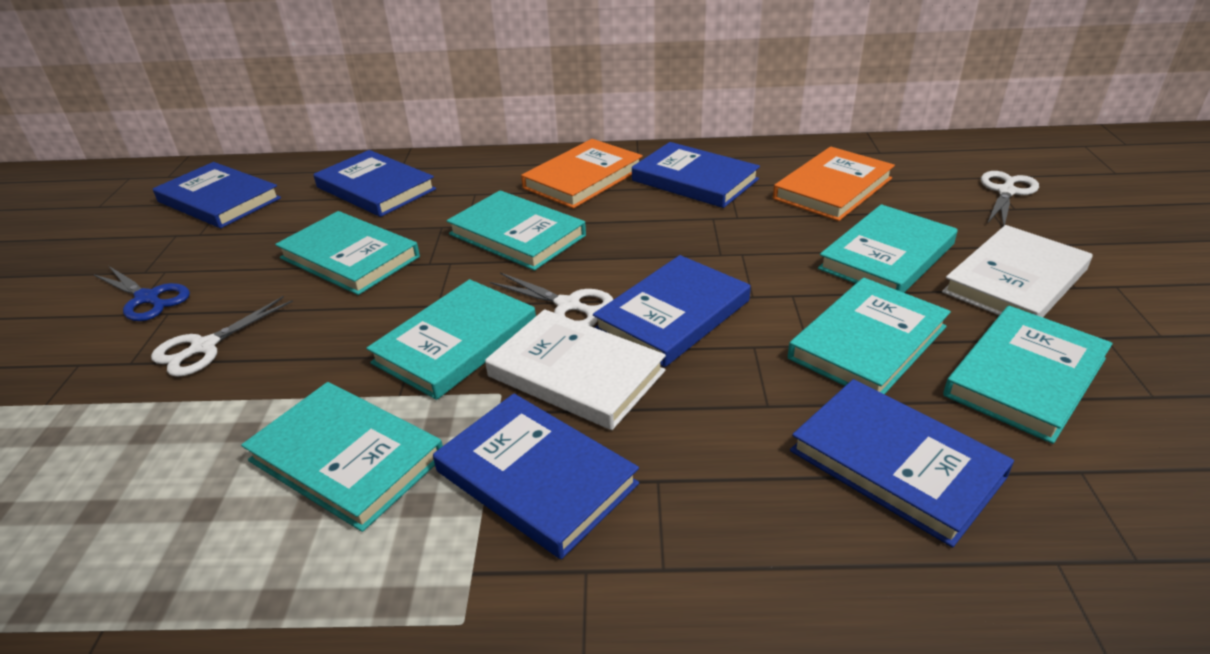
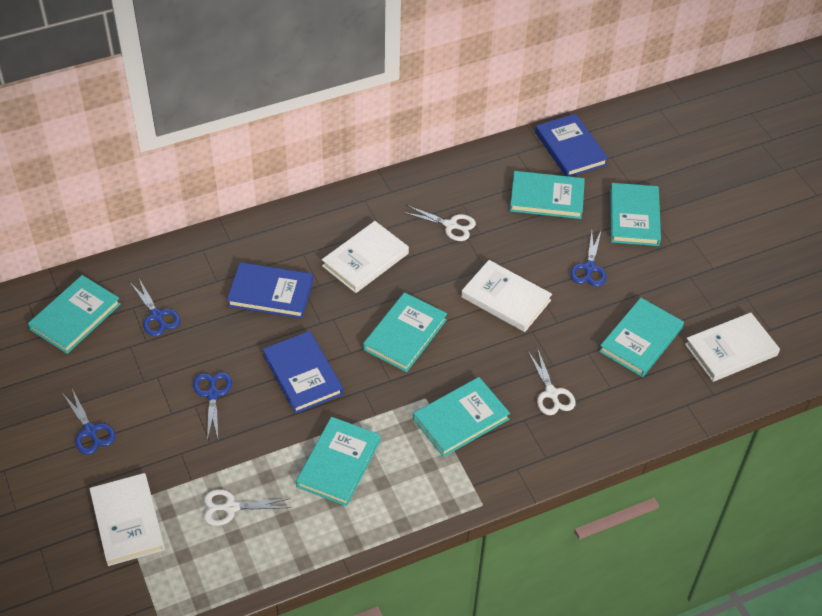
blue book: 6 -> 3
blue scissors: 1 -> 4
orange book: 2 -> 0
white book: 2 -> 4

